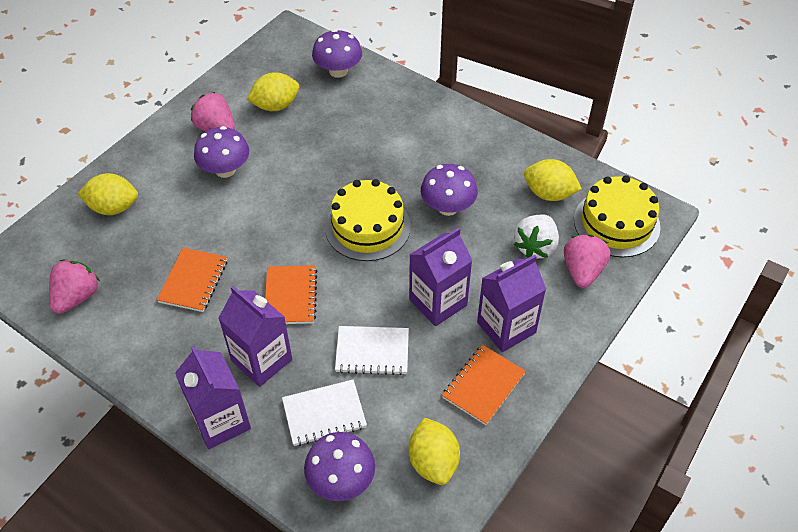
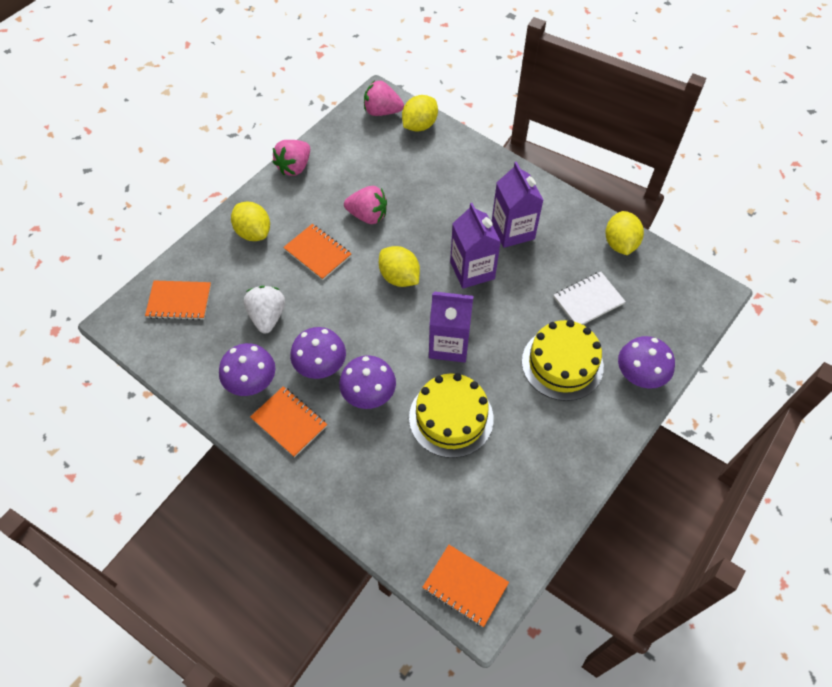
orange notebook: 3 -> 4
purple carton: 4 -> 3
white notebook: 2 -> 1

